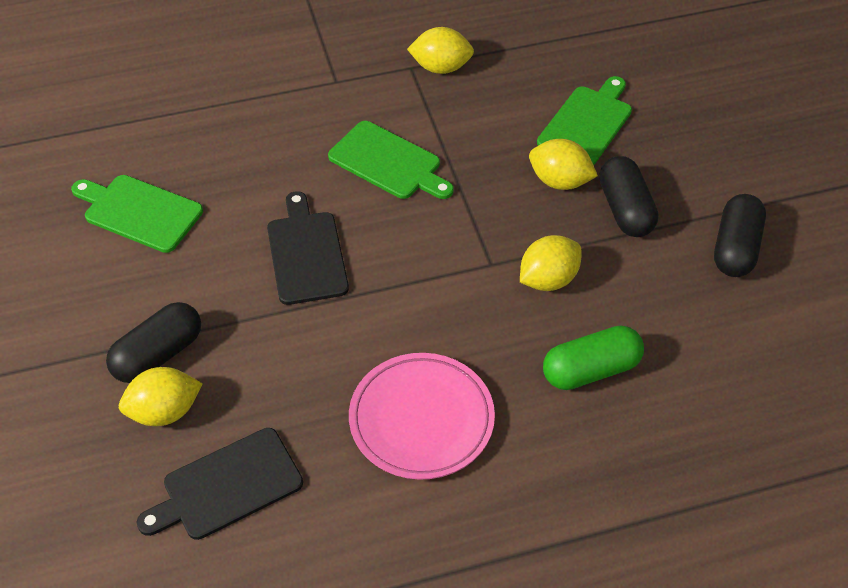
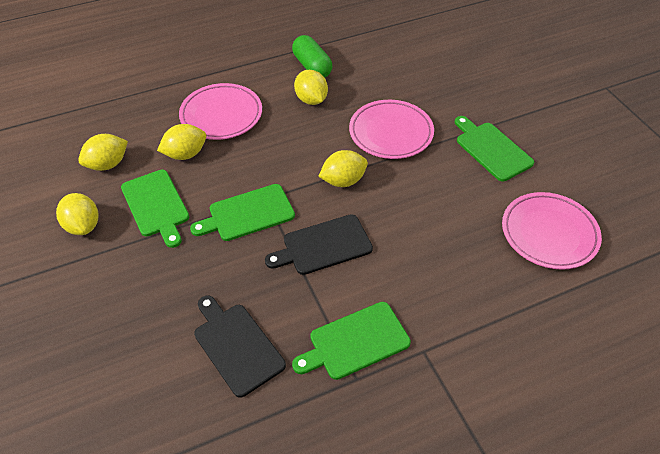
black capsule: 3 -> 0
green cutting board: 3 -> 4
pink plate: 1 -> 3
yellow lemon: 4 -> 5

